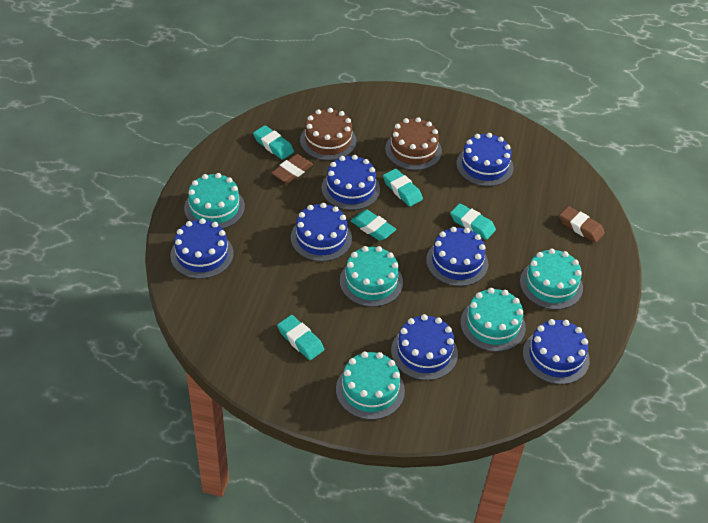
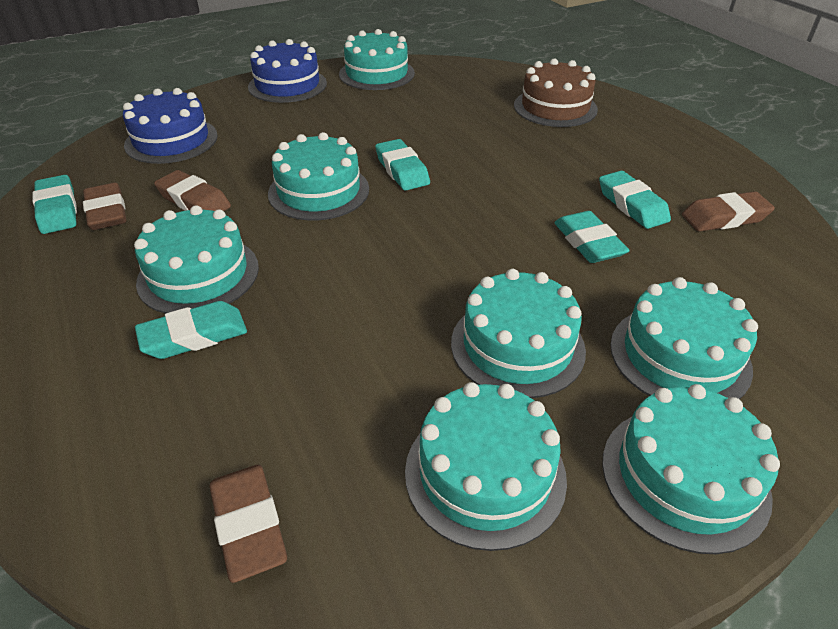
blue cake: 7 -> 2
brown cake: 2 -> 1
brown eraser: 2 -> 4
turquoise cake: 5 -> 7

